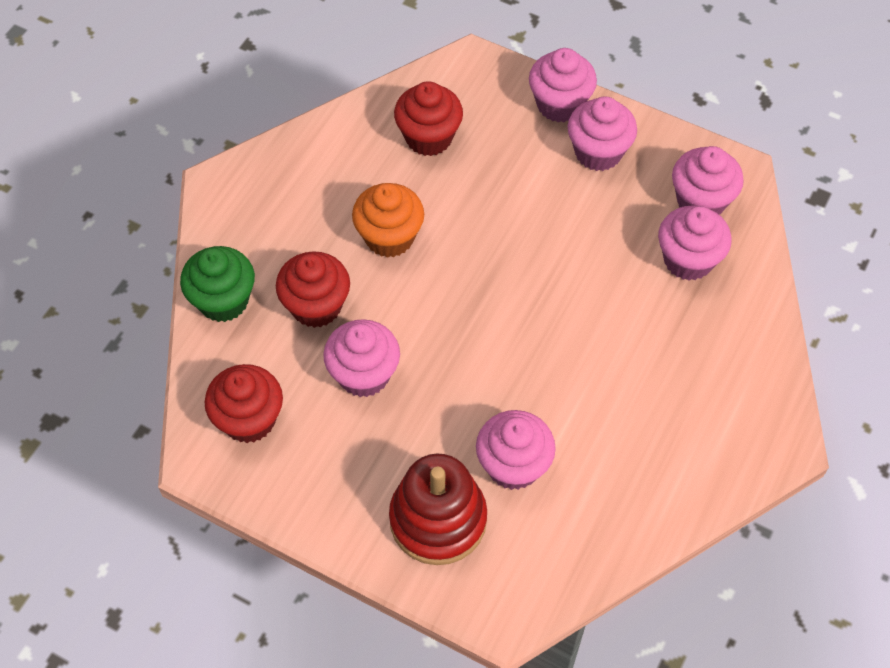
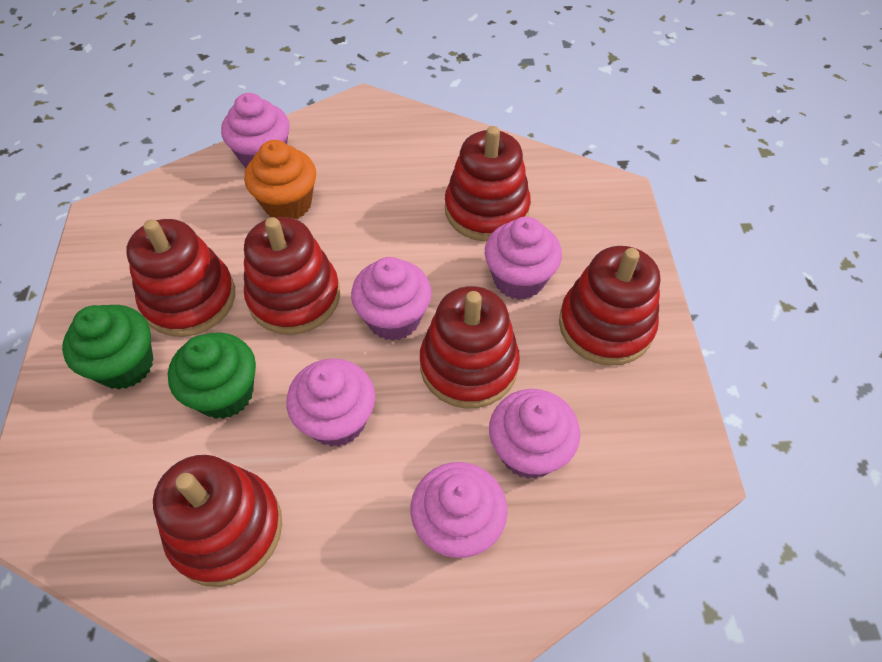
green cupcake: 1 -> 2
red cupcake: 3 -> 0
red stacking toy: 1 -> 6

